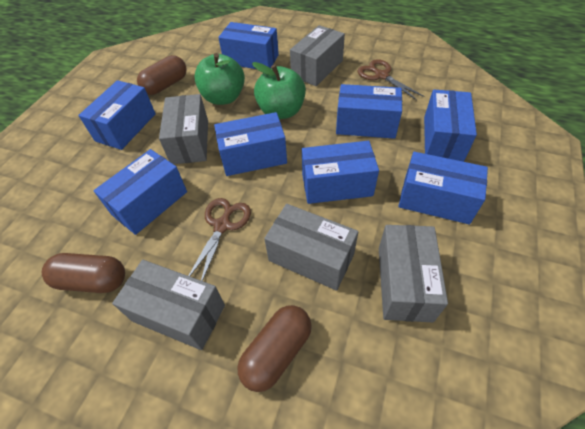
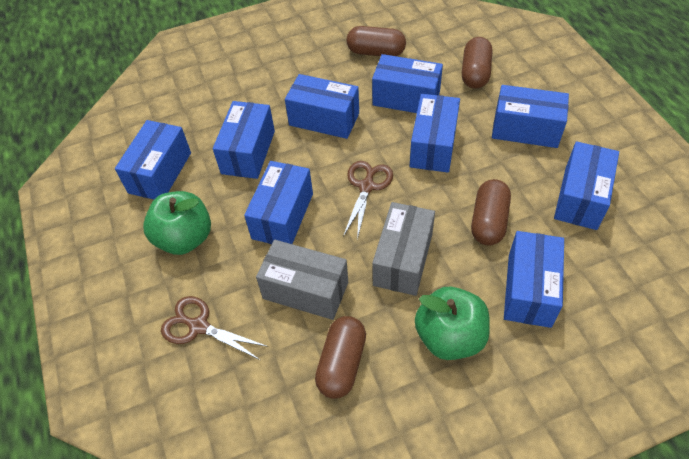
blue box: 8 -> 9
brown capsule: 3 -> 4
grey box: 5 -> 2

